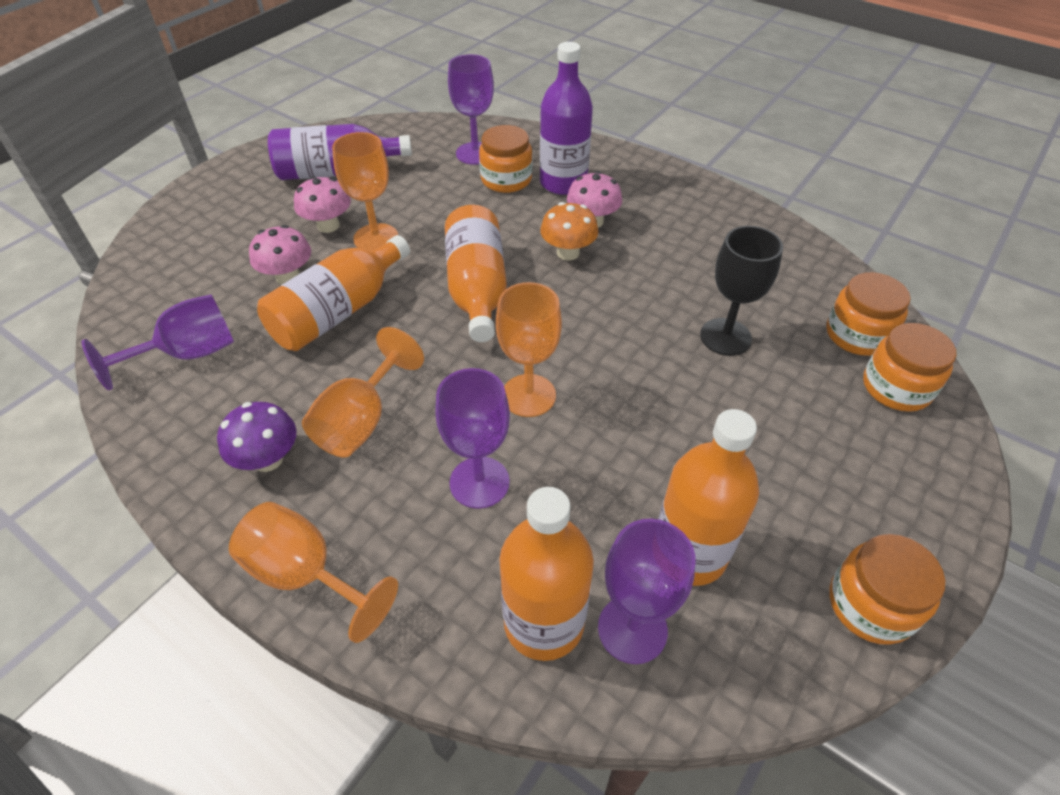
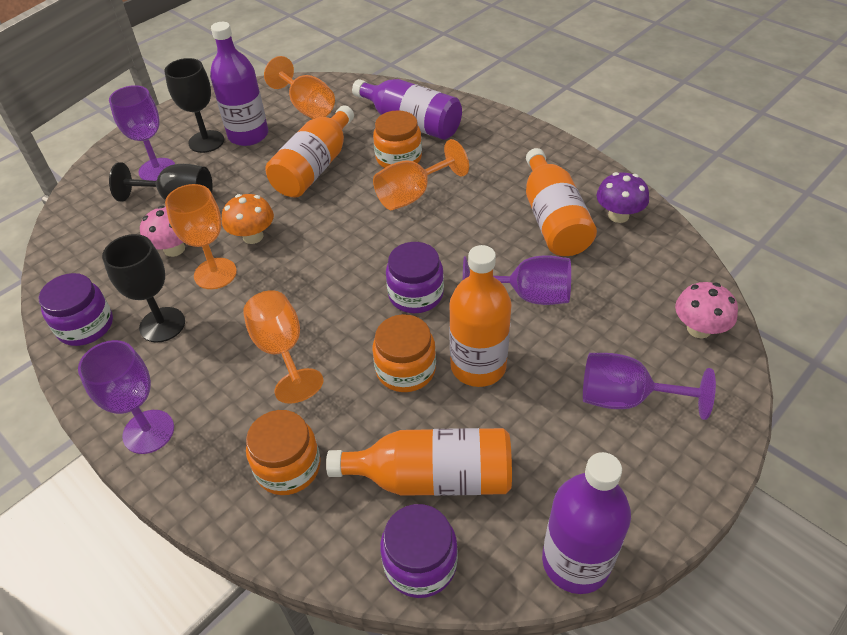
black goblet: 1 -> 3
orange jar: 4 -> 3
pink mushroom: 3 -> 2
purple bottle: 2 -> 3
purple jar: 0 -> 3

